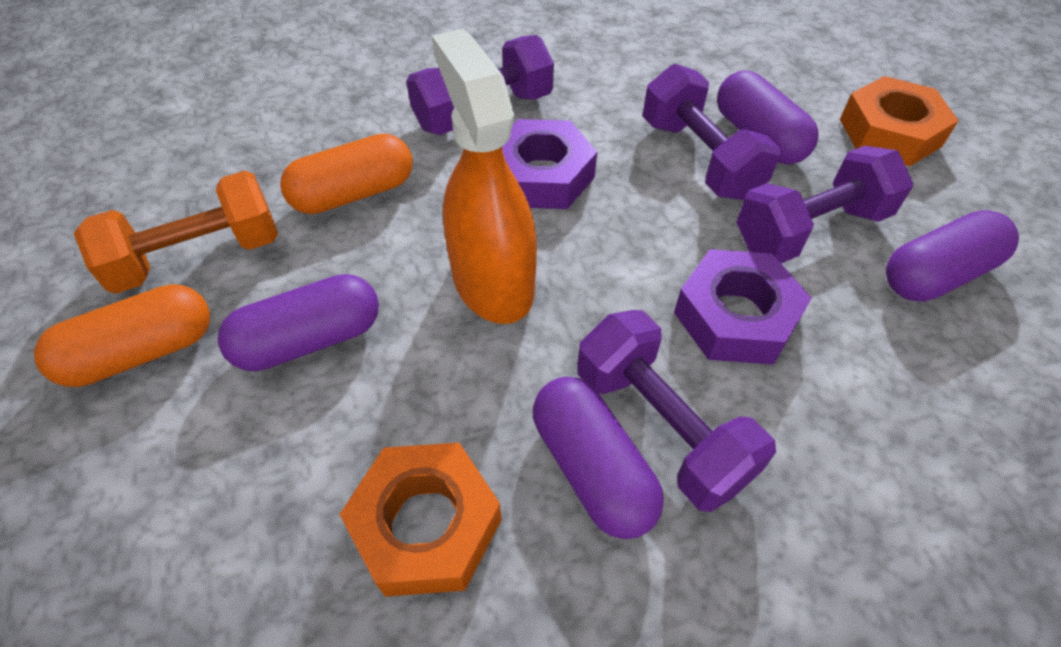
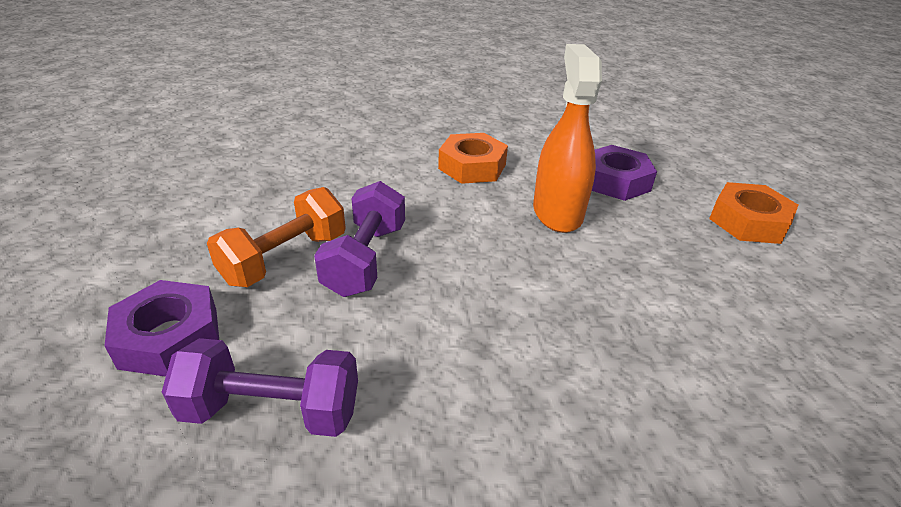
orange capsule: 2 -> 0
purple capsule: 4 -> 0
purple dumbbell: 4 -> 2

